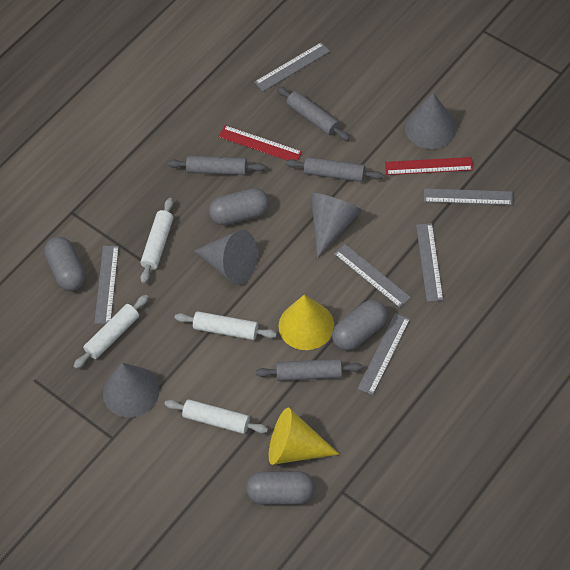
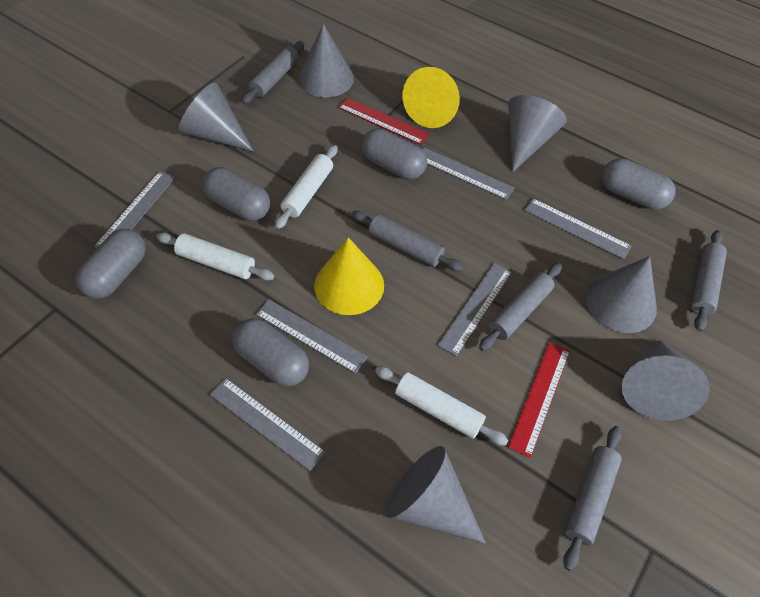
grey capsule: 4 -> 5
grey cone: 4 -> 6
grey rolling pin: 4 -> 5
white rolling pin: 4 -> 3

